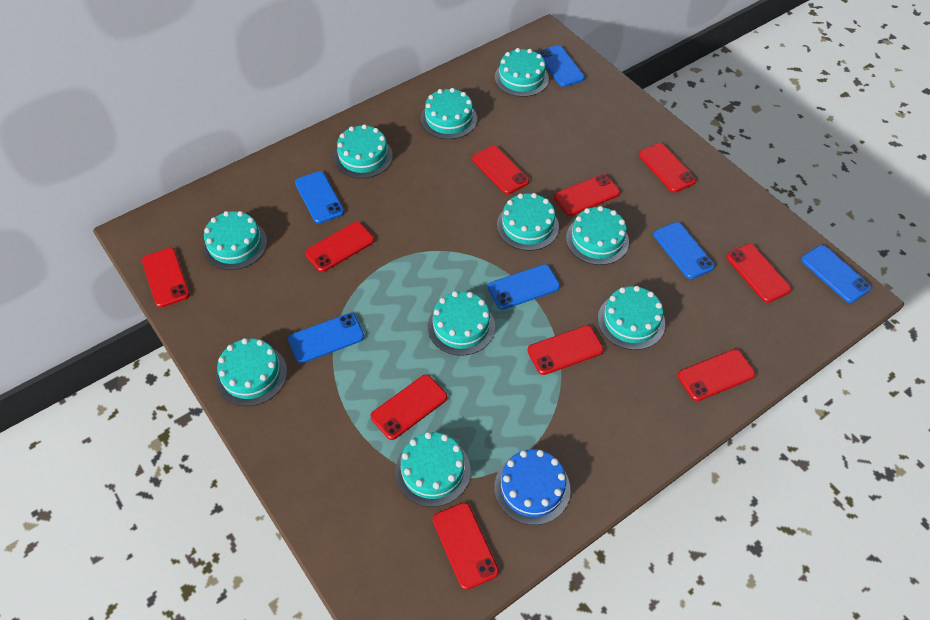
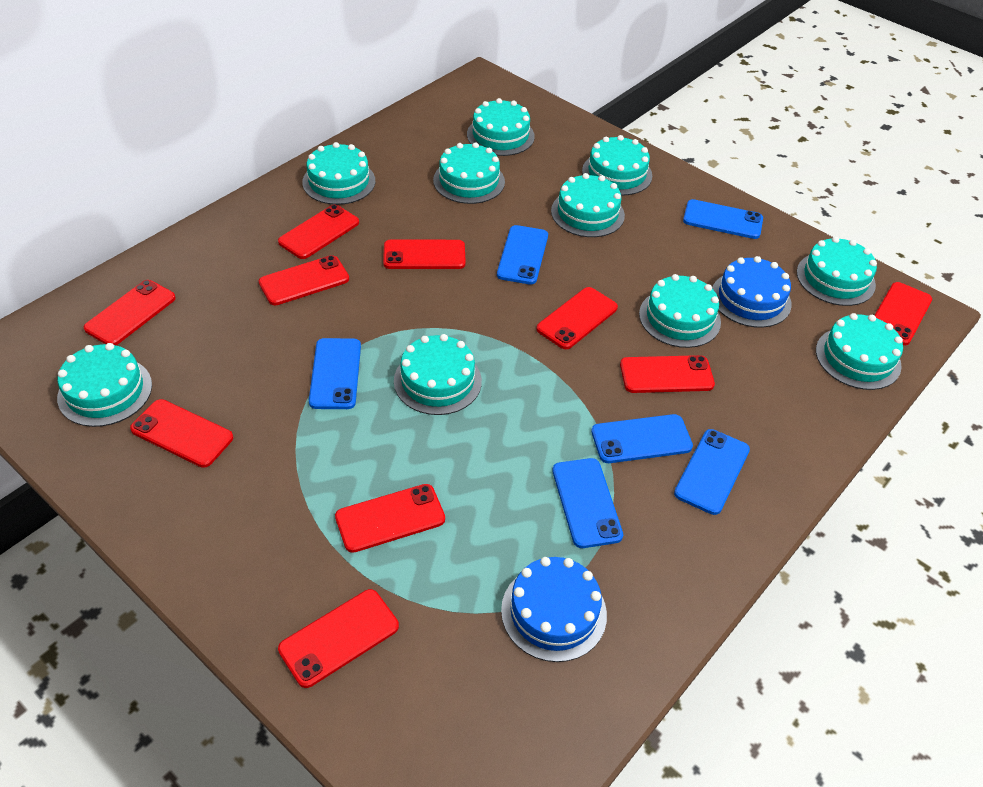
blue cake: 1 -> 2

